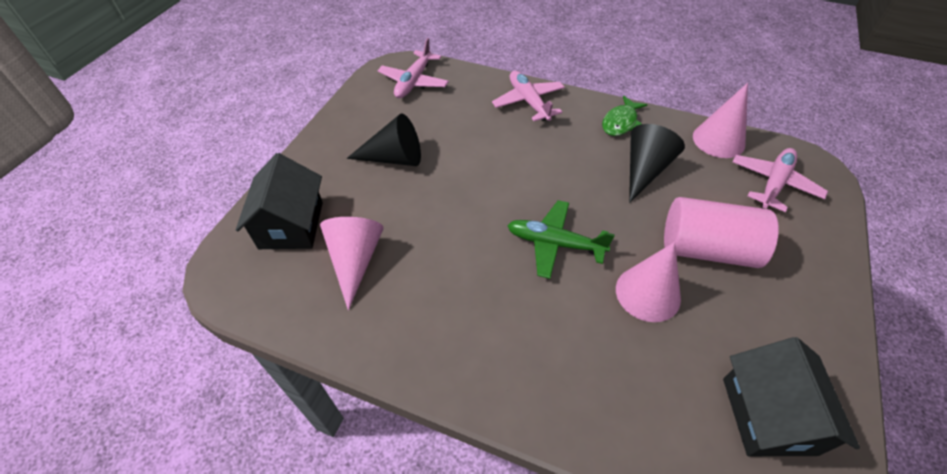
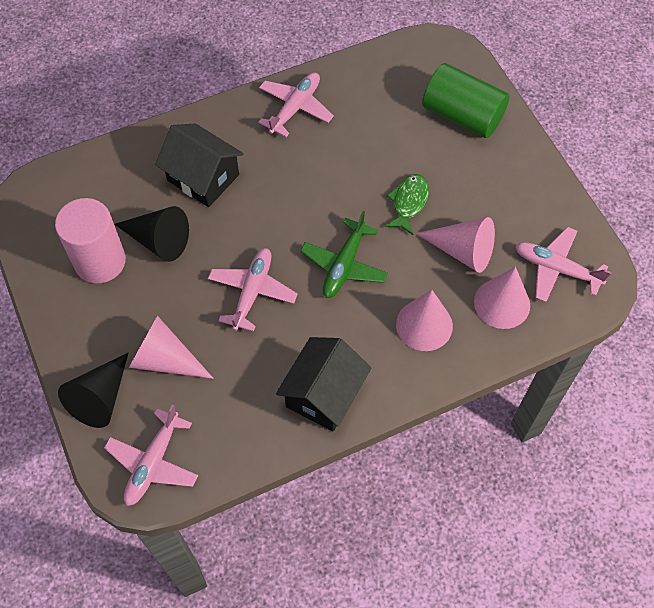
green cylinder: 0 -> 1
pink cone: 3 -> 4
pink plane: 3 -> 4

